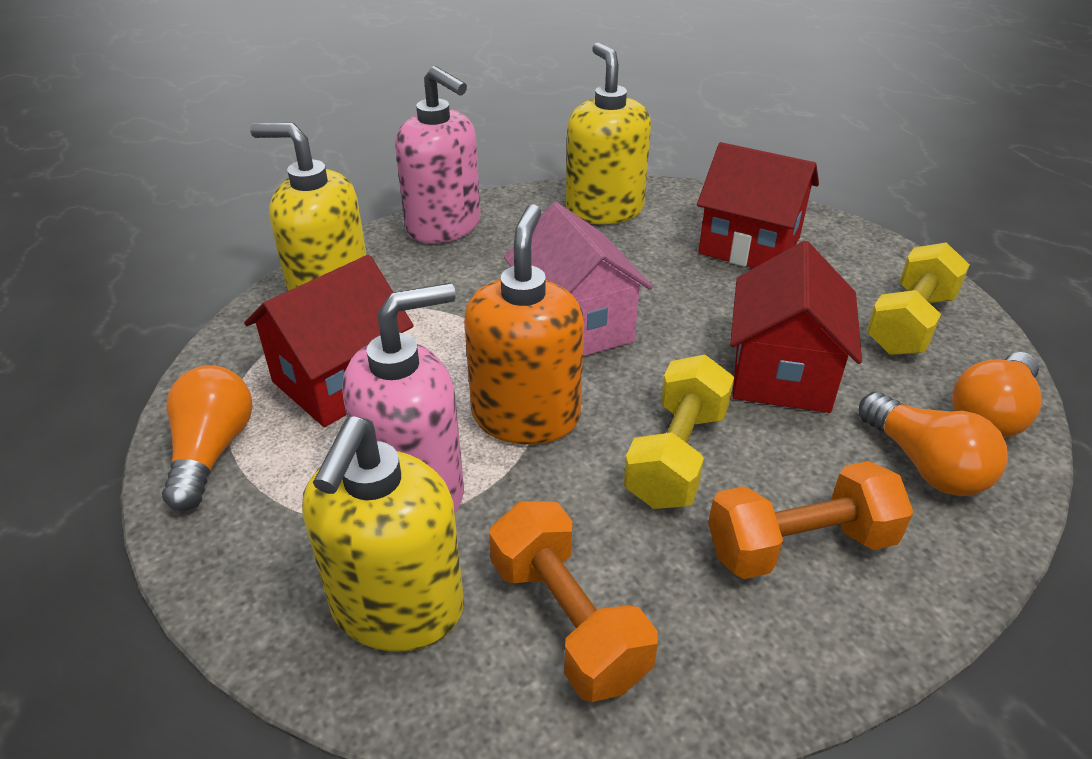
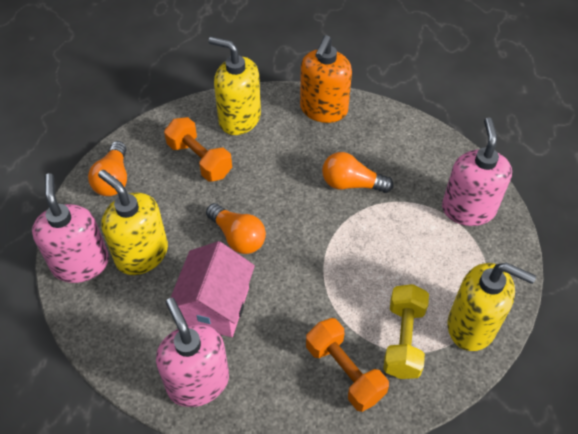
pink soap dispenser: 2 -> 3
red house: 3 -> 0
yellow dumbbell: 2 -> 1

